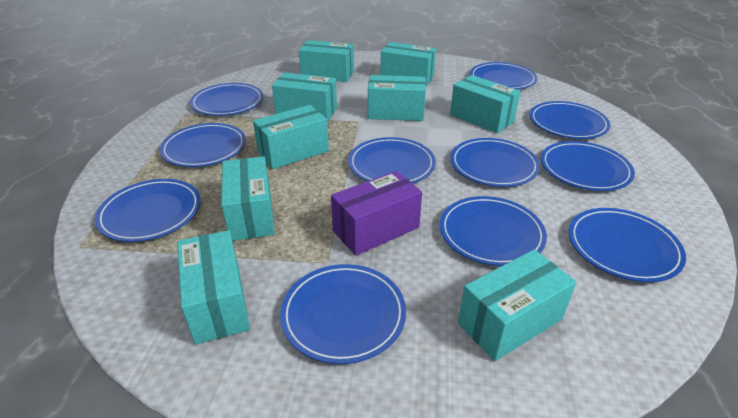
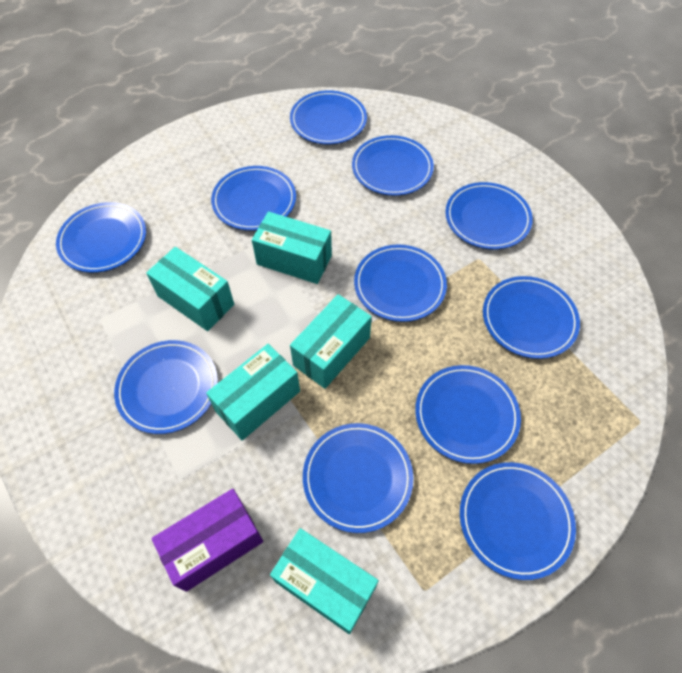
turquoise box: 9 -> 5

